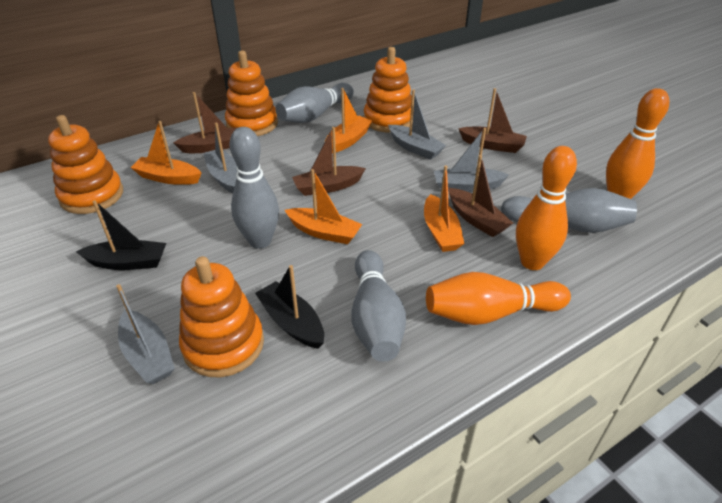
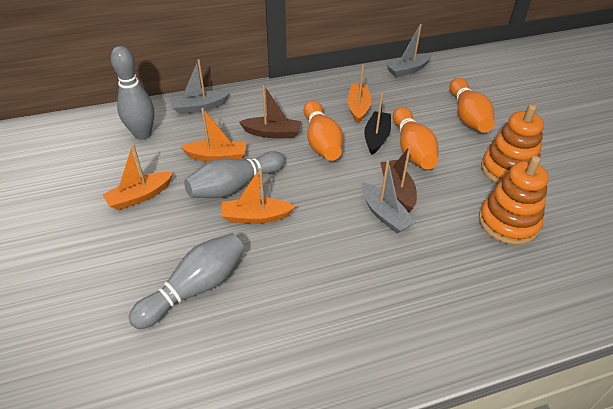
black boat: 2 -> 1
brown boat: 4 -> 2
grey boat: 4 -> 3
grey bowling pin: 4 -> 3
orange stacking toy: 4 -> 2

